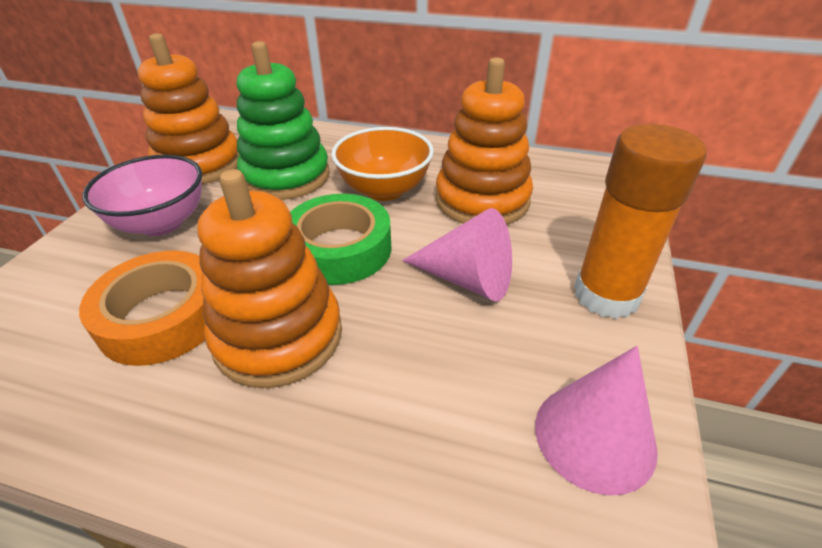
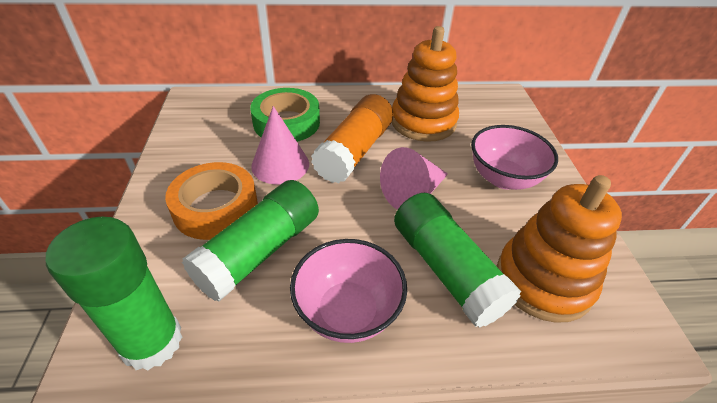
green glue stick: 0 -> 3
green stacking toy: 1 -> 0
orange bowl: 1 -> 0
orange stacking toy: 3 -> 2
pink bowl: 1 -> 2

